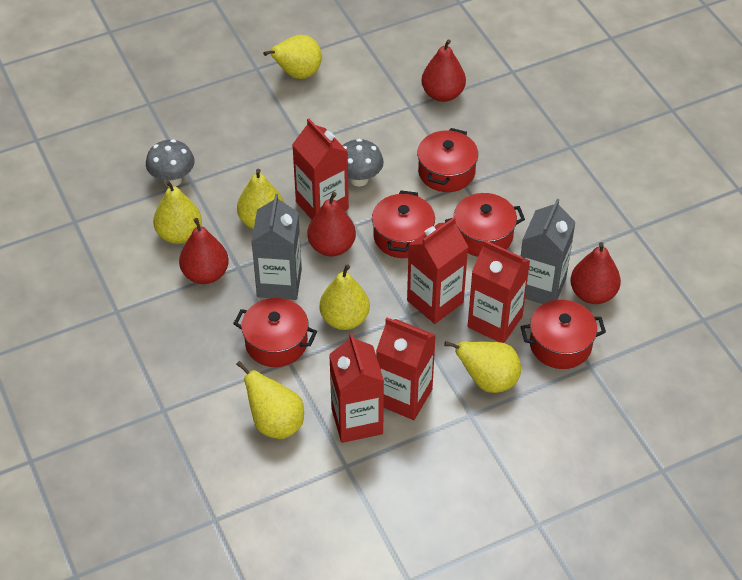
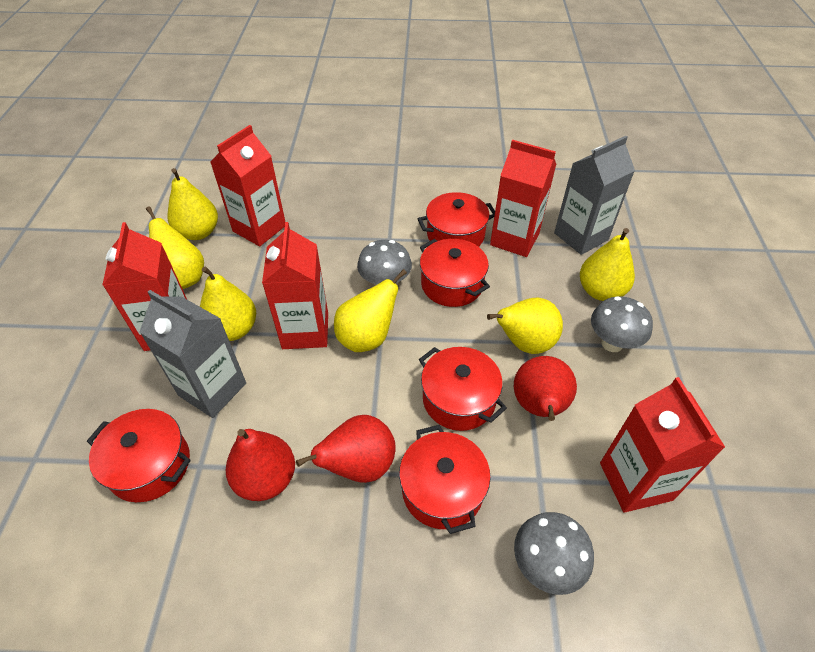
grey mushroom: 2 -> 3
red pear: 4 -> 3

